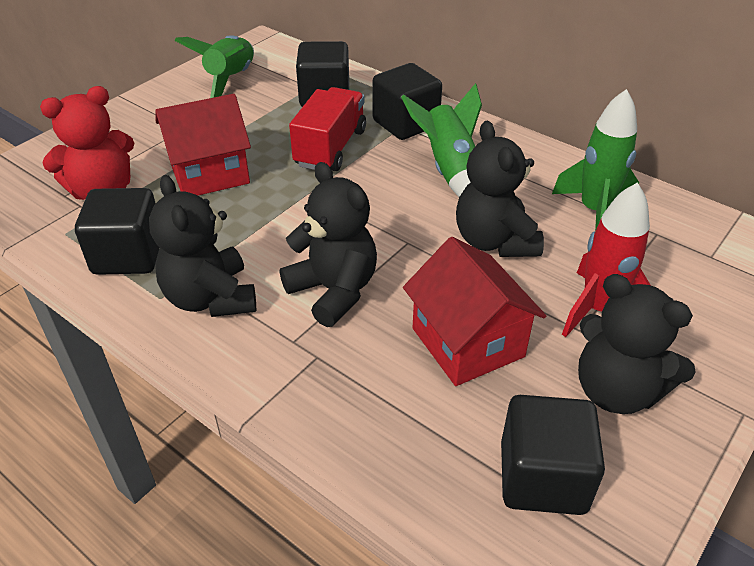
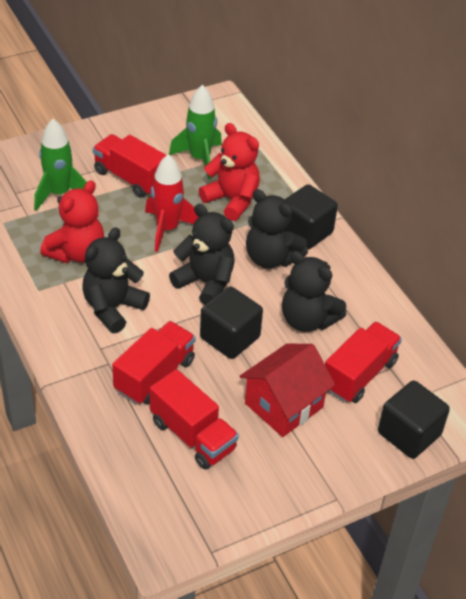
black cube: 4 -> 3
green rocket: 3 -> 2
red house: 2 -> 1
red teddy bear: 1 -> 2
red truck: 1 -> 4

